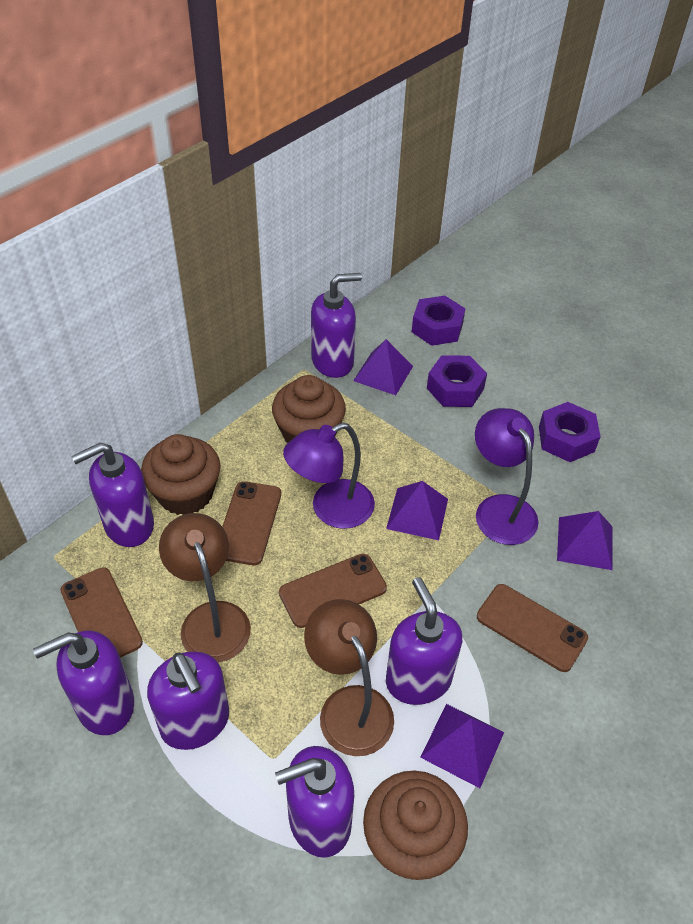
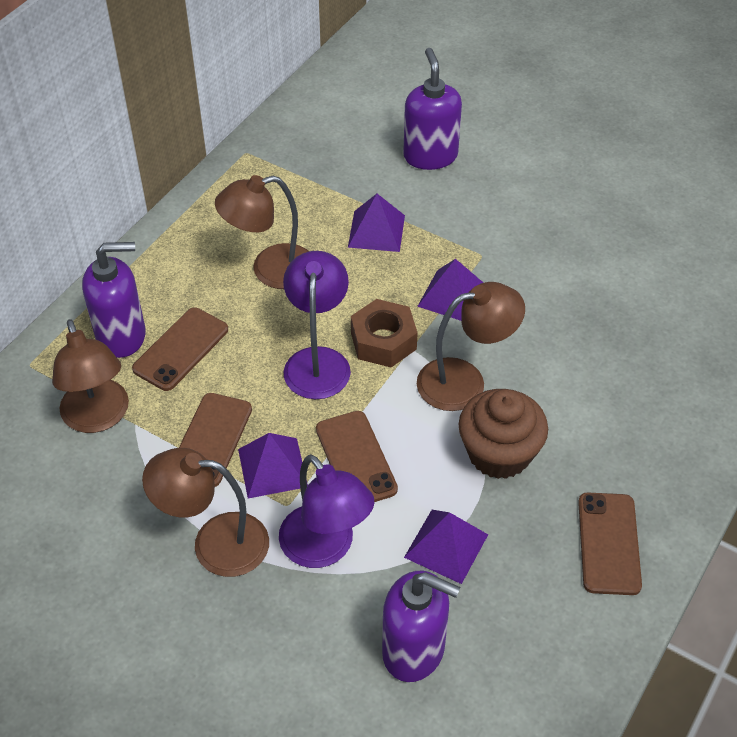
brown cupcake: 3 -> 1
brown lamp: 2 -> 4
brown nut: 0 -> 1
purple nut: 3 -> 0
purple soap dispenser: 6 -> 3

